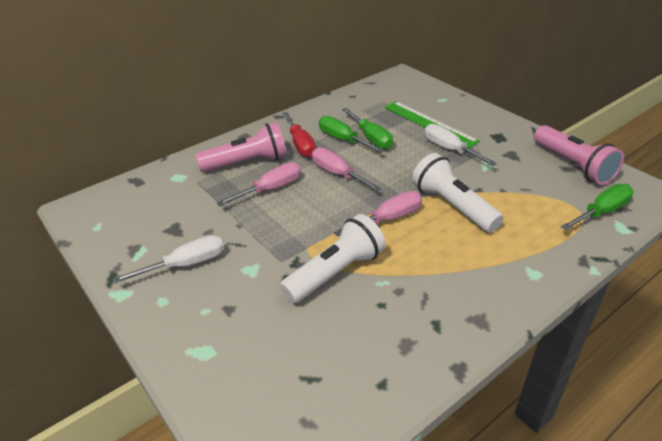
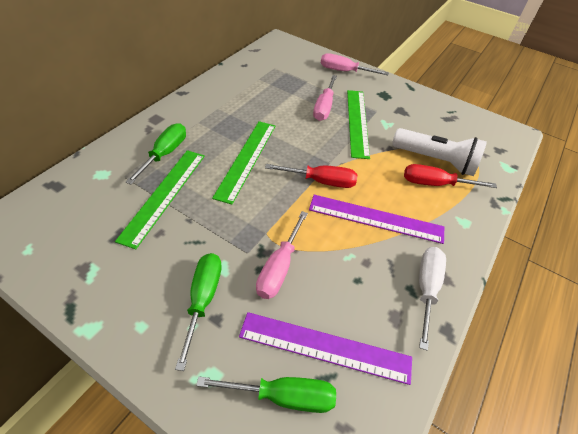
green ruler: 1 -> 3
pink flashlight: 2 -> 0
purple ruler: 0 -> 2
red screwdriver: 1 -> 2
white flashlight: 2 -> 1
white screwdriver: 2 -> 1

